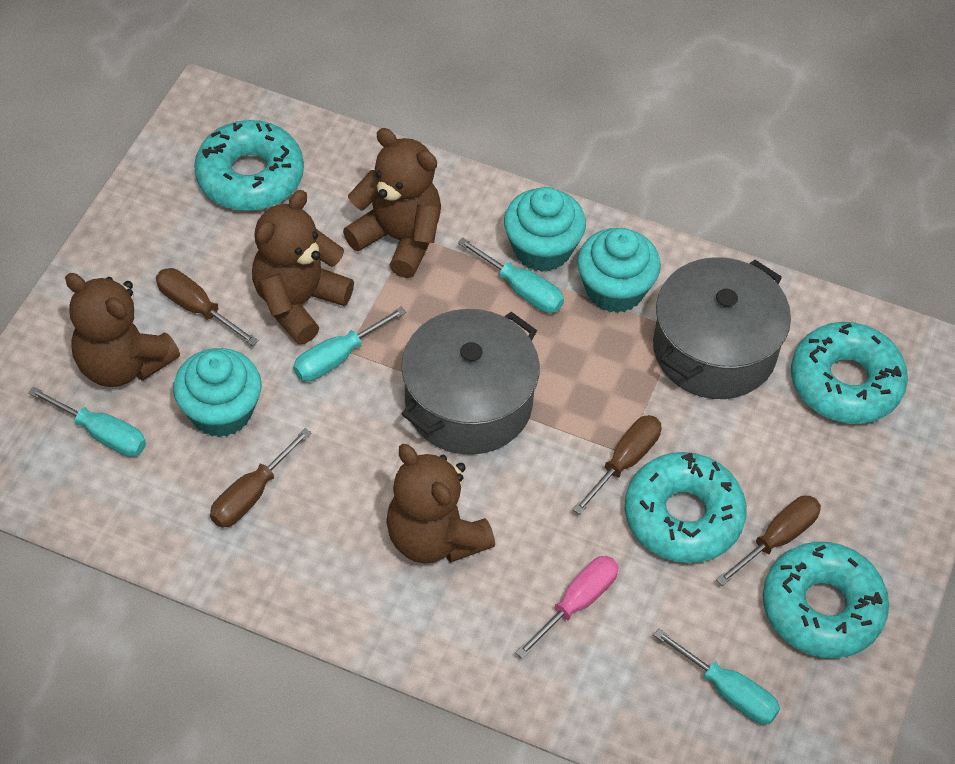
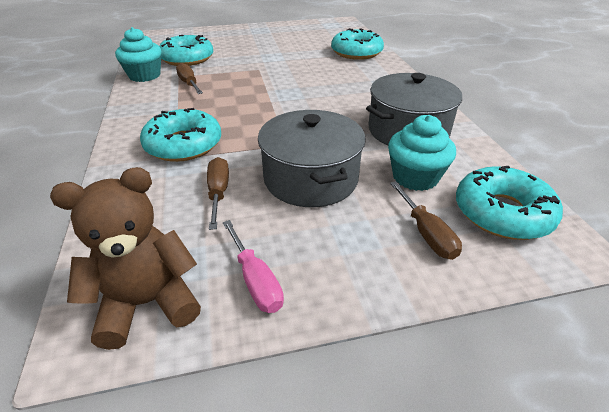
brown screwdriver: 4 -> 3
brown teddy bear: 4 -> 1
turquoise cupcake: 3 -> 2
turquoise screwdriver: 4 -> 0

